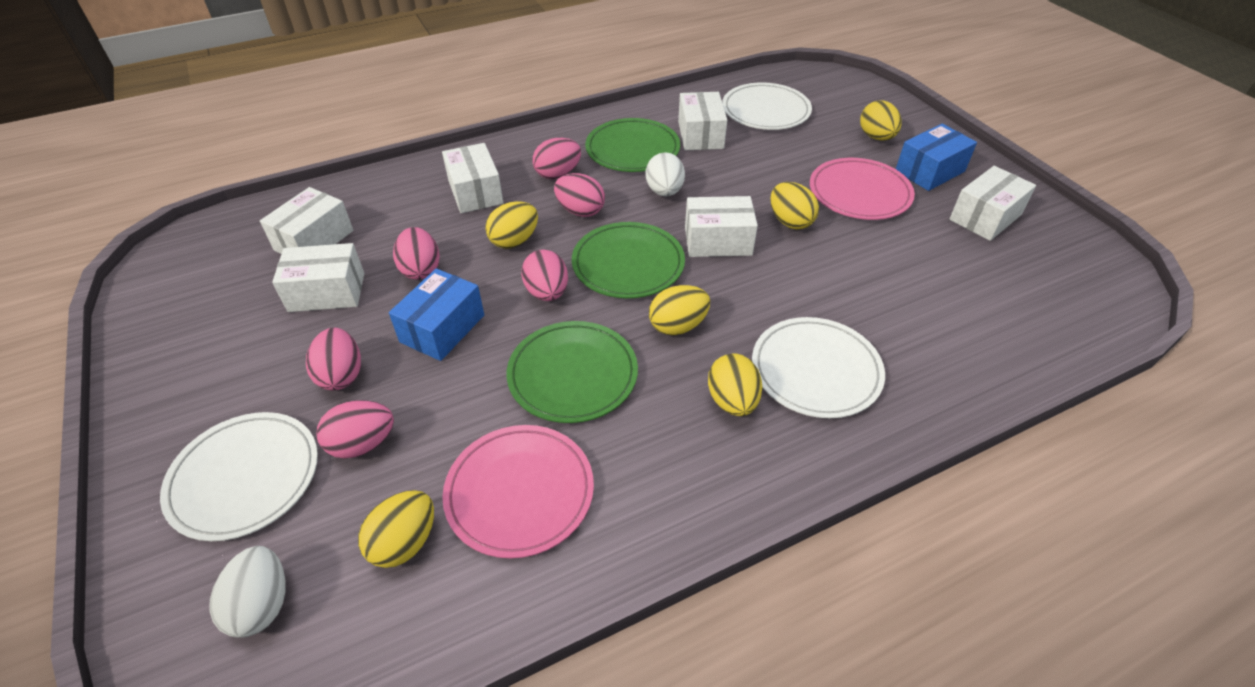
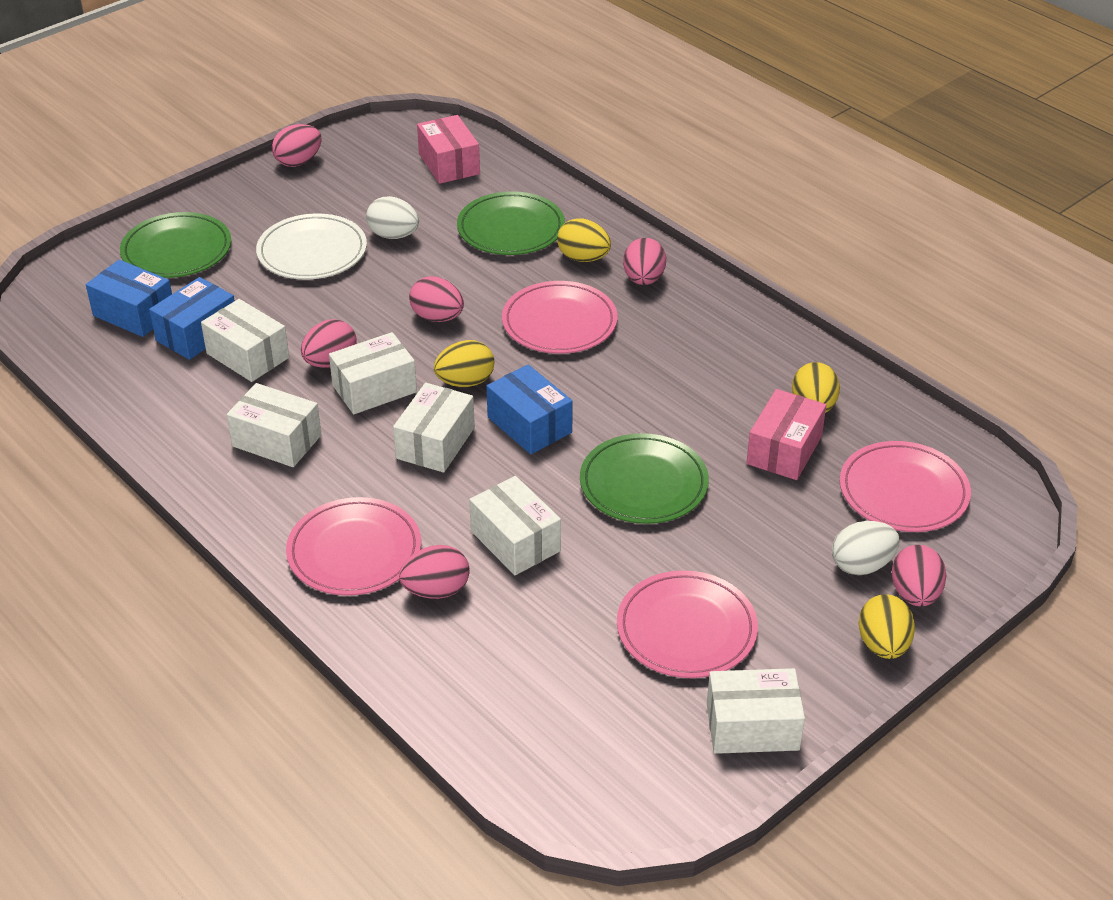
blue box: 2 -> 3
pink box: 0 -> 2
pink plate: 2 -> 4
white plate: 3 -> 1
yellow egg: 6 -> 4

